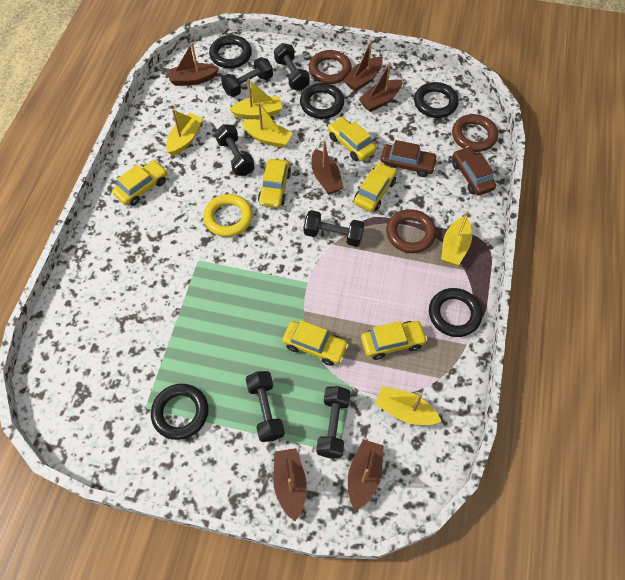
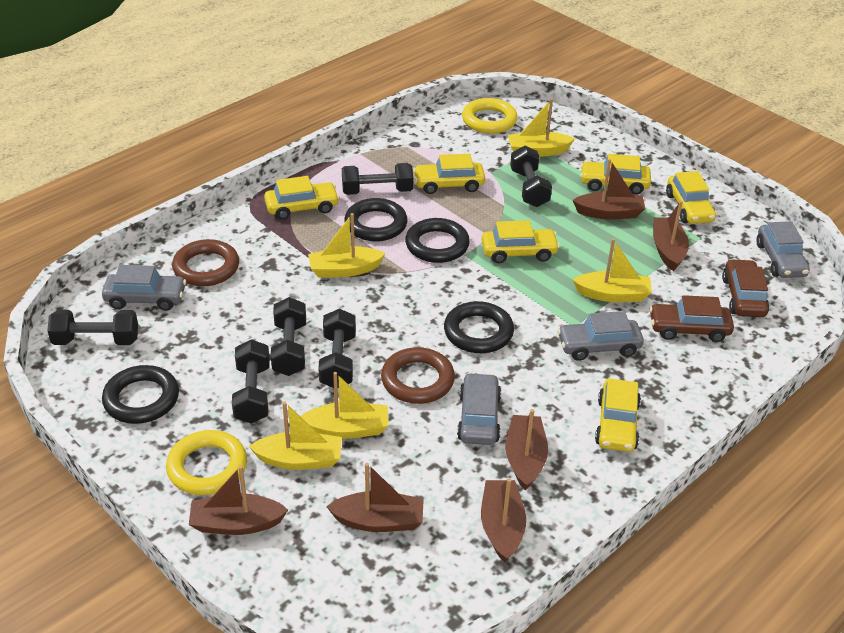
black ring: 5 -> 4
brown ring: 3 -> 2
grey car: 0 -> 4
yellow ring: 1 -> 2

